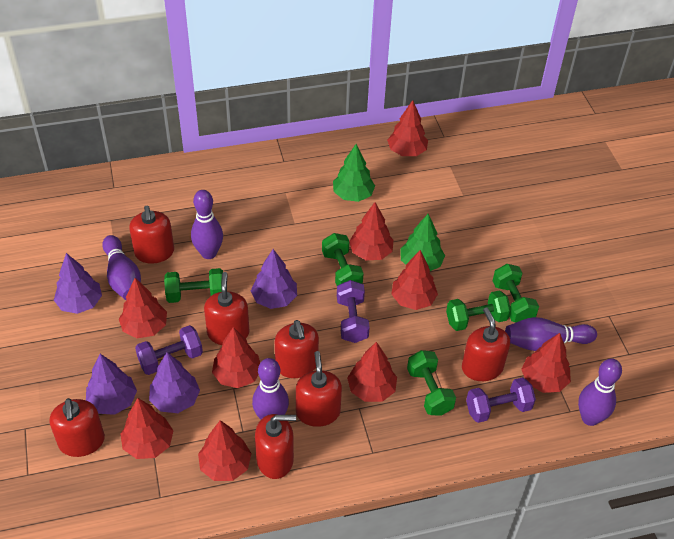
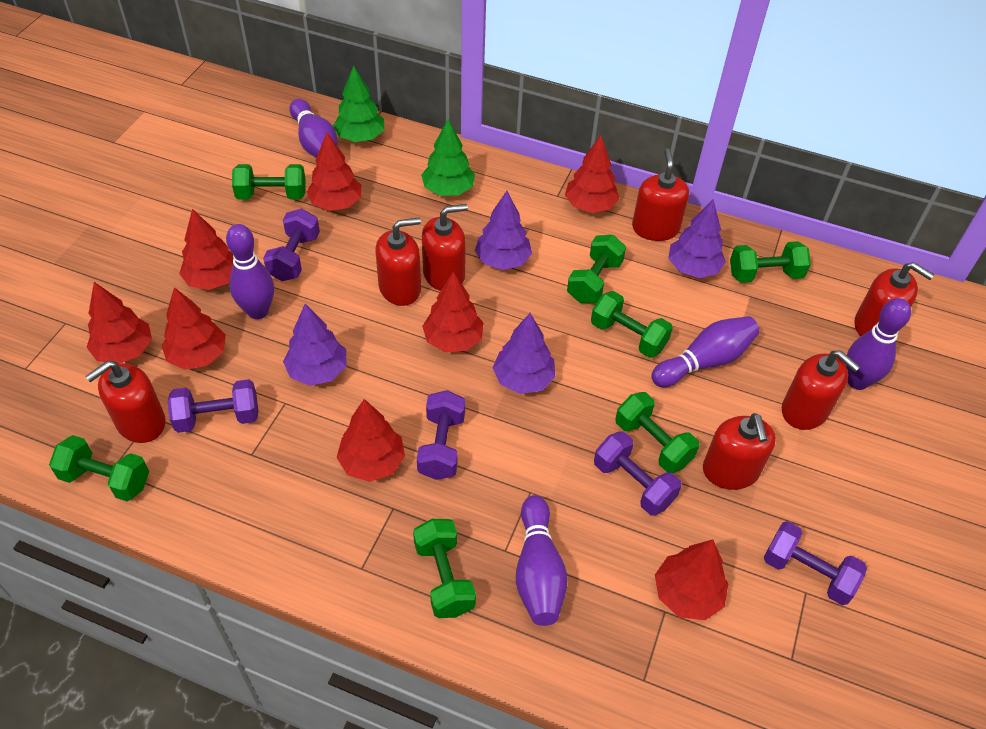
green dumbbell: 5 -> 7
purple dumbbell: 3 -> 5
red tree: 9 -> 8

